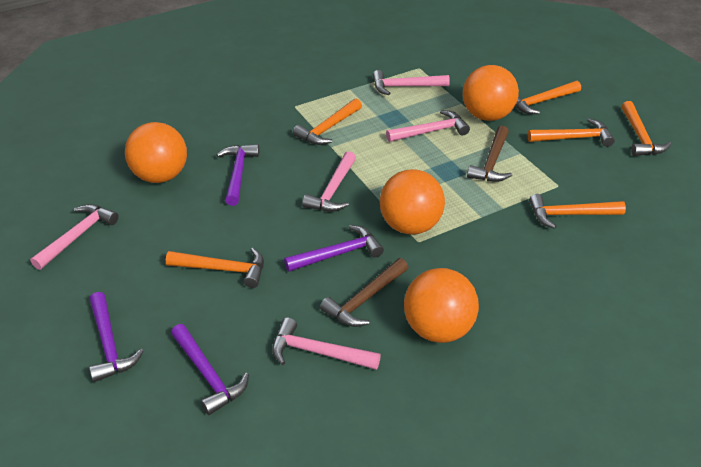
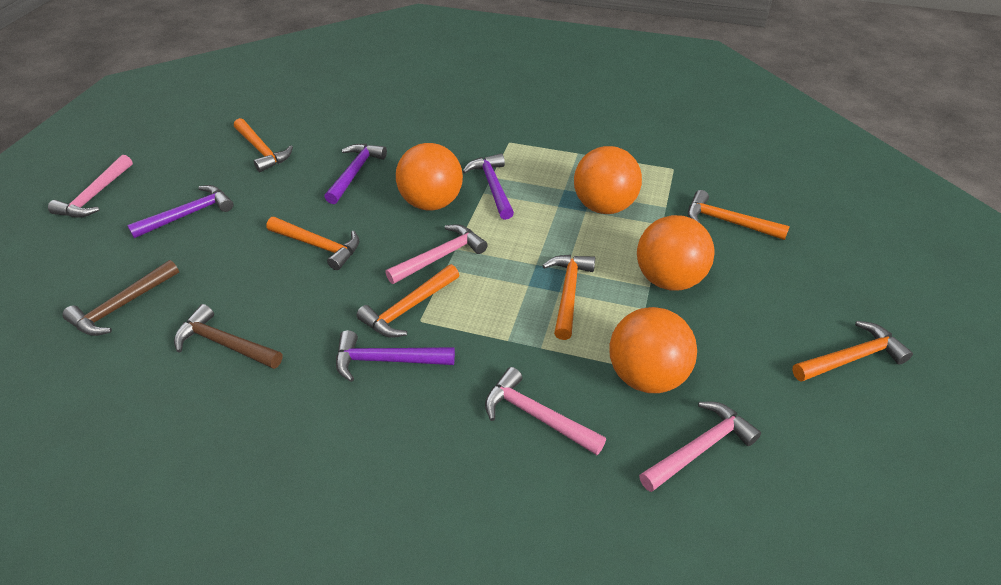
pink hammer: 5 -> 4

